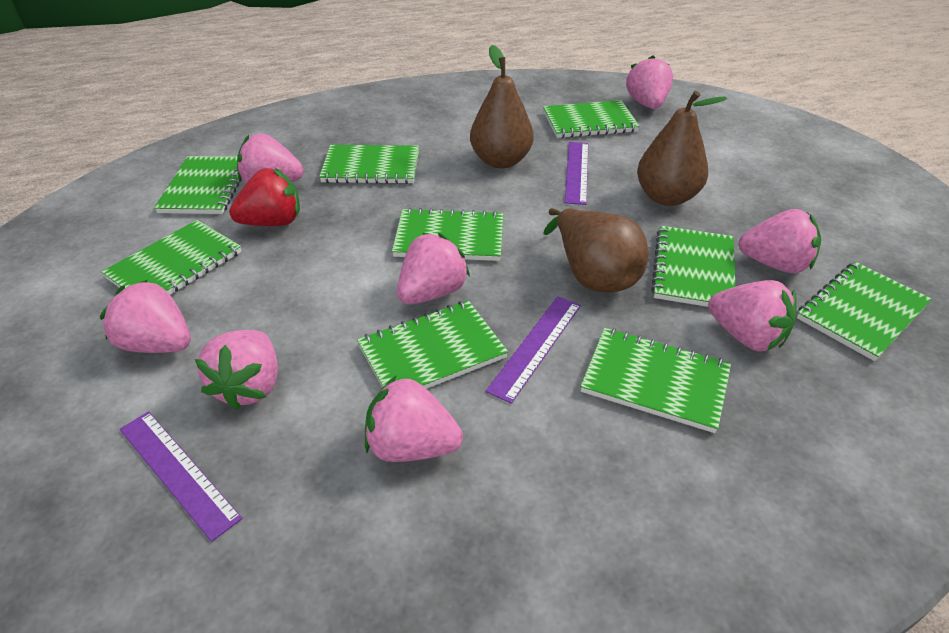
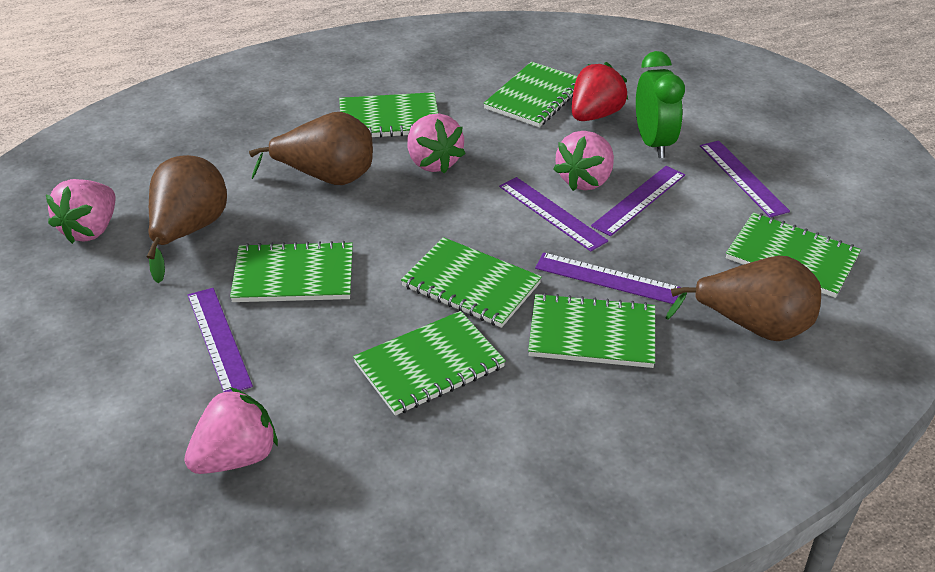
green clock: 0 -> 1
green notebook: 9 -> 7
pink strawberry: 8 -> 4
purple ruler: 3 -> 5

